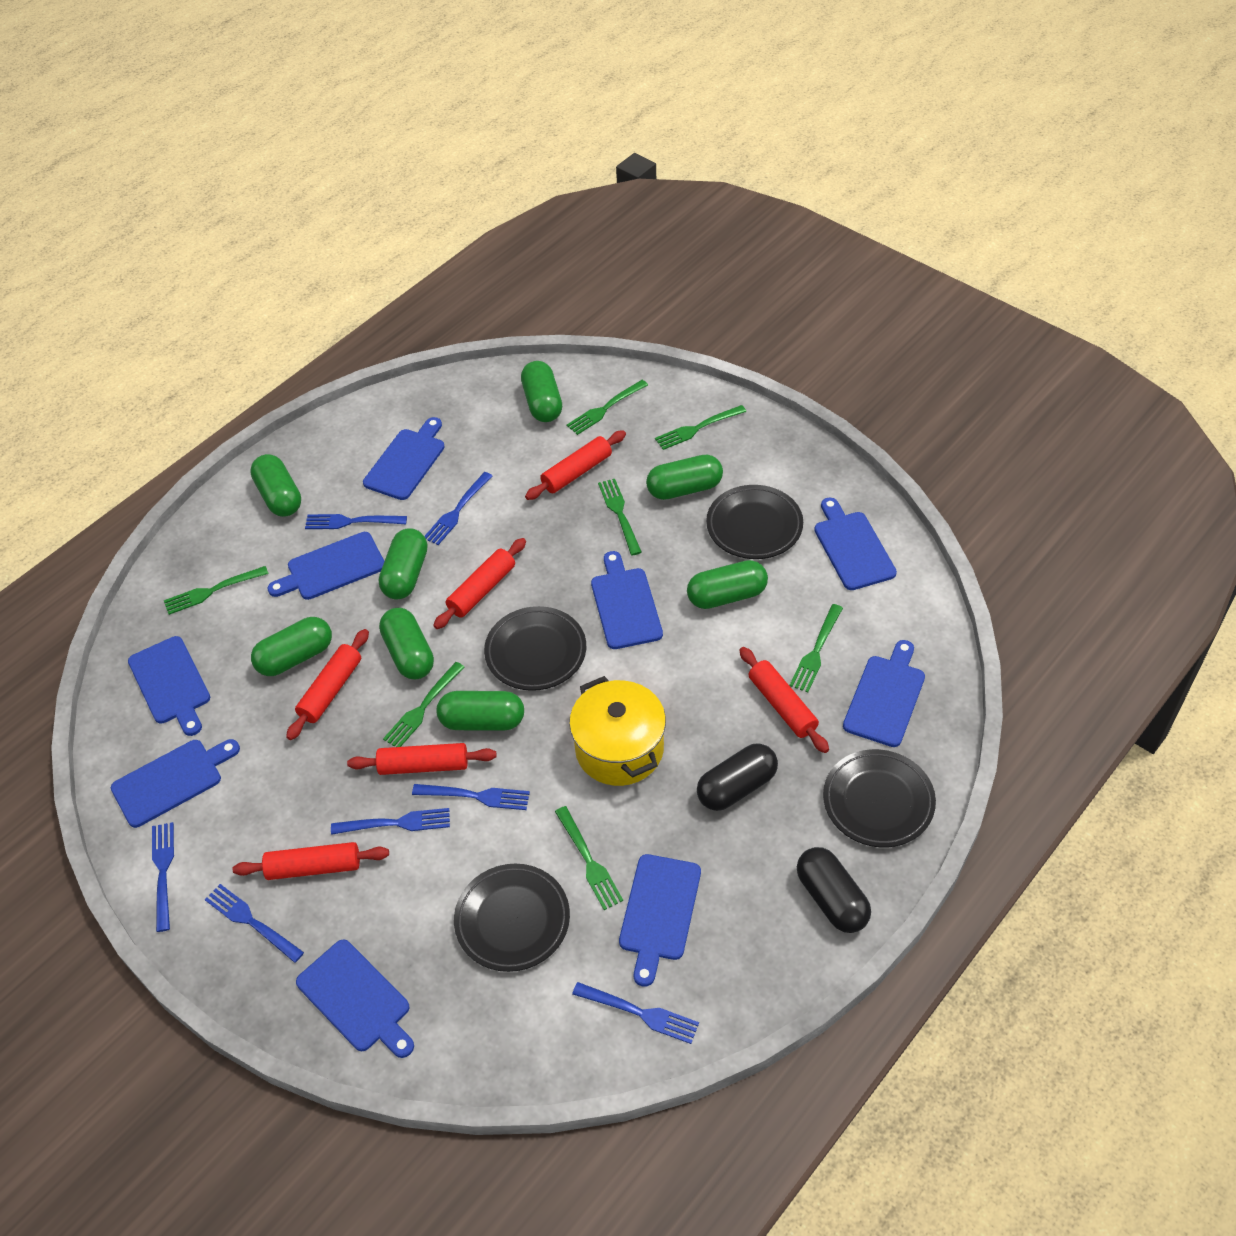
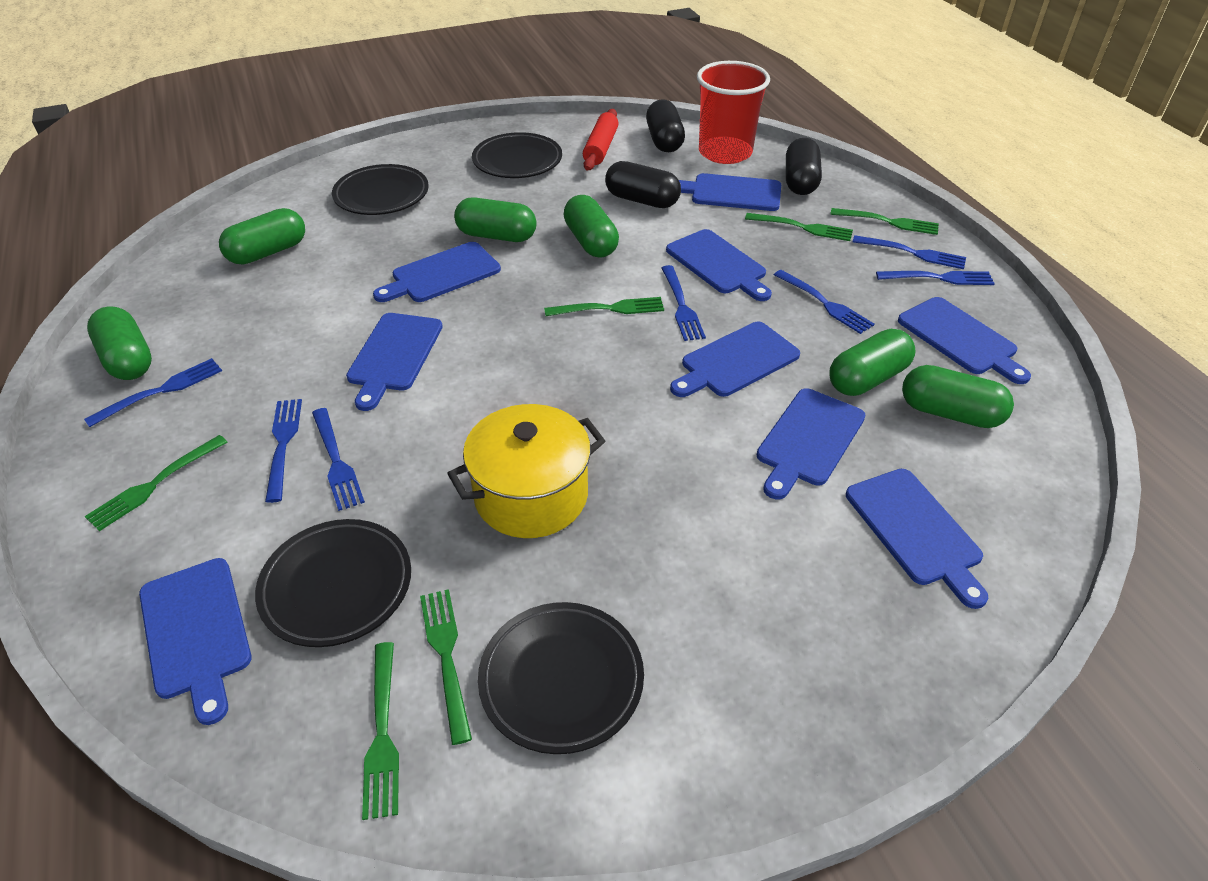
black capsule: 2 -> 3
green capsule: 8 -> 6
green fork: 7 -> 6
red cup: 0 -> 1
red rolling pin: 6 -> 1

